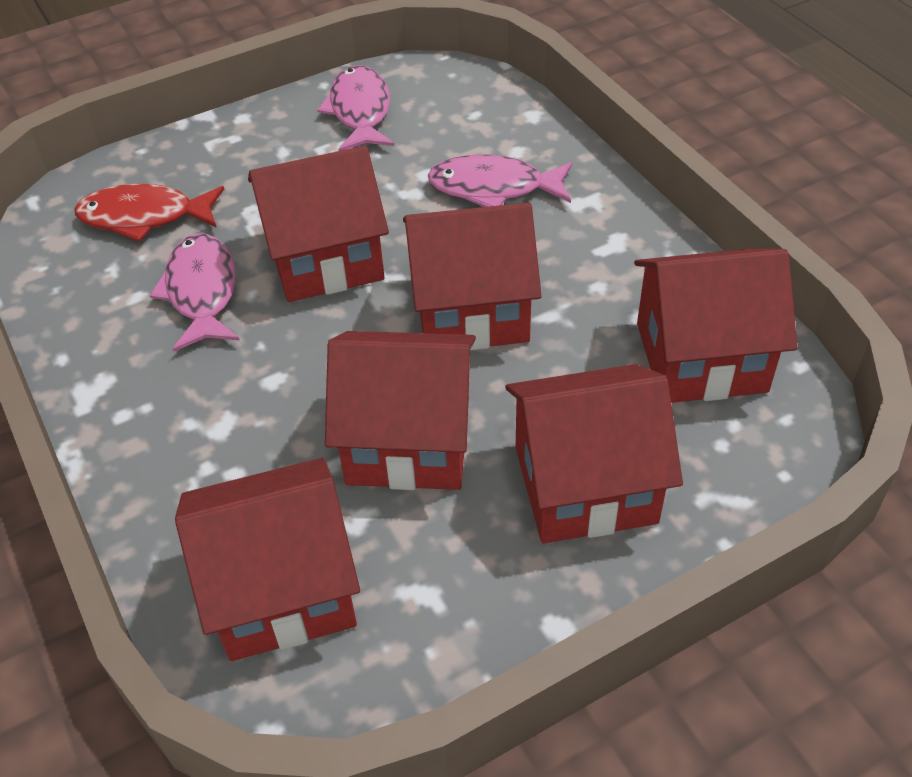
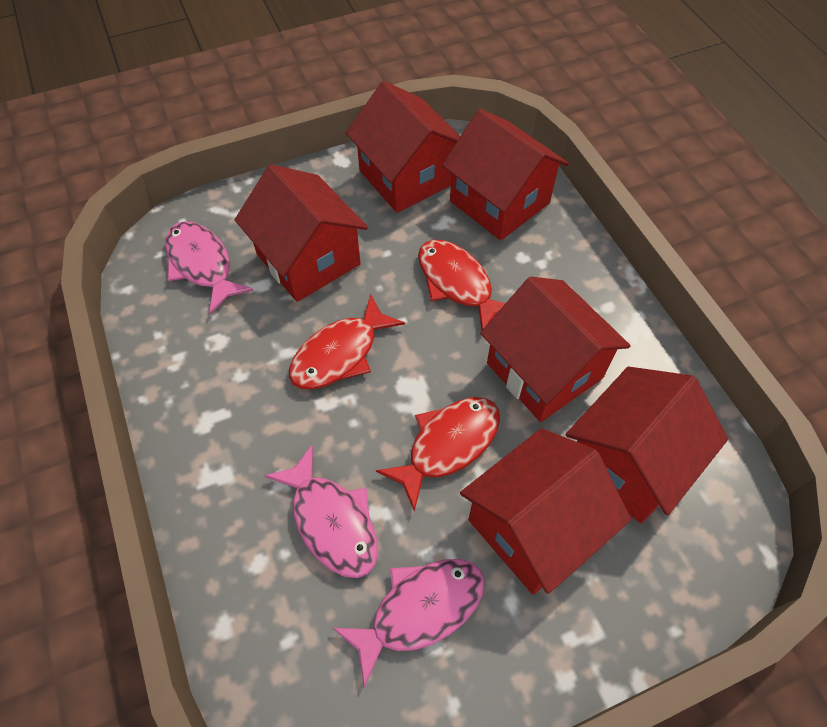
red fish: 1 -> 3

